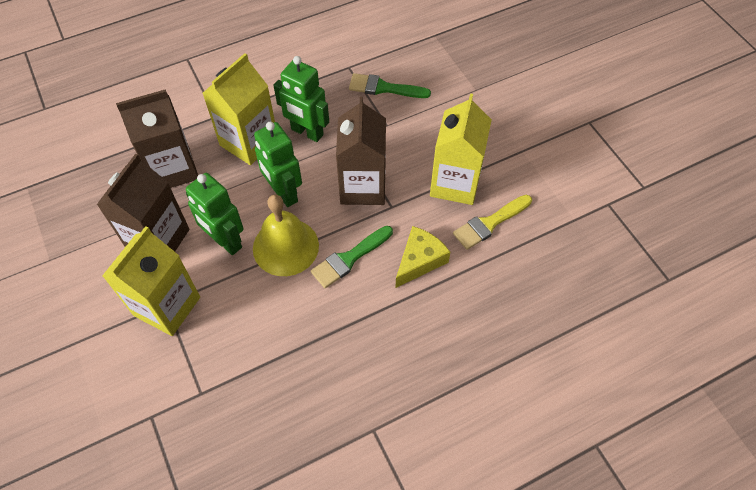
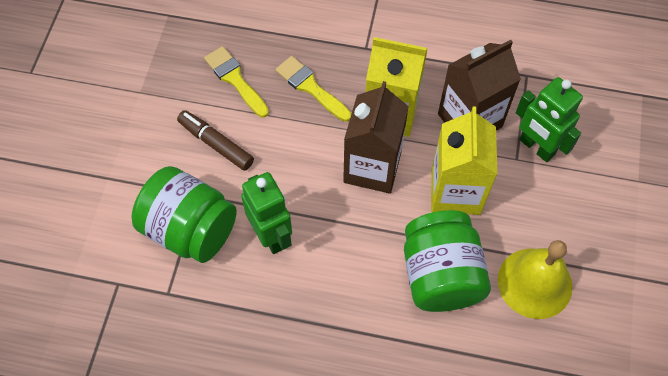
brown carton: 3 -> 2
brown marker: 0 -> 1
green brush: 2 -> 0
green jar: 0 -> 2
green robot: 3 -> 2
yellow brush: 1 -> 2
yellow carton: 3 -> 2
yellow cheese: 1 -> 0

